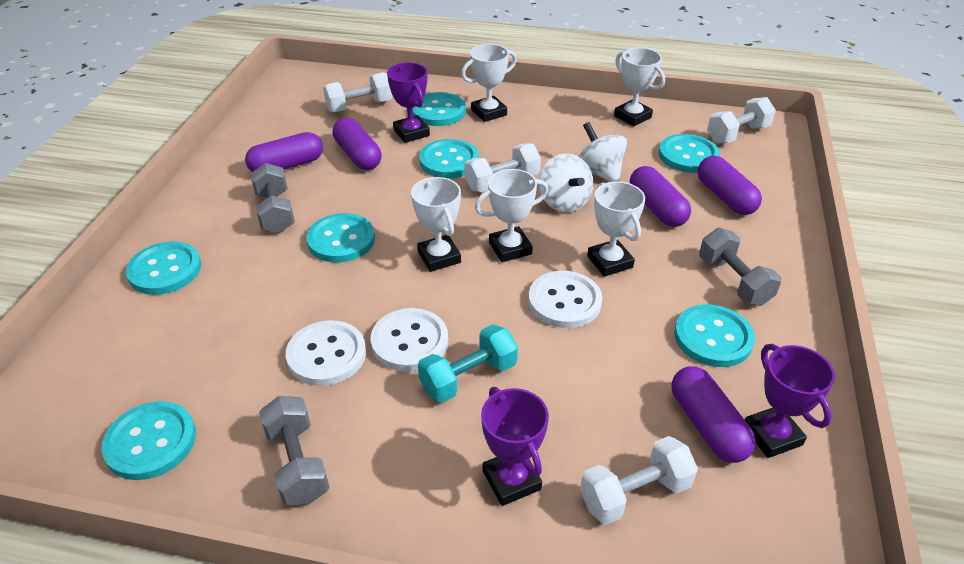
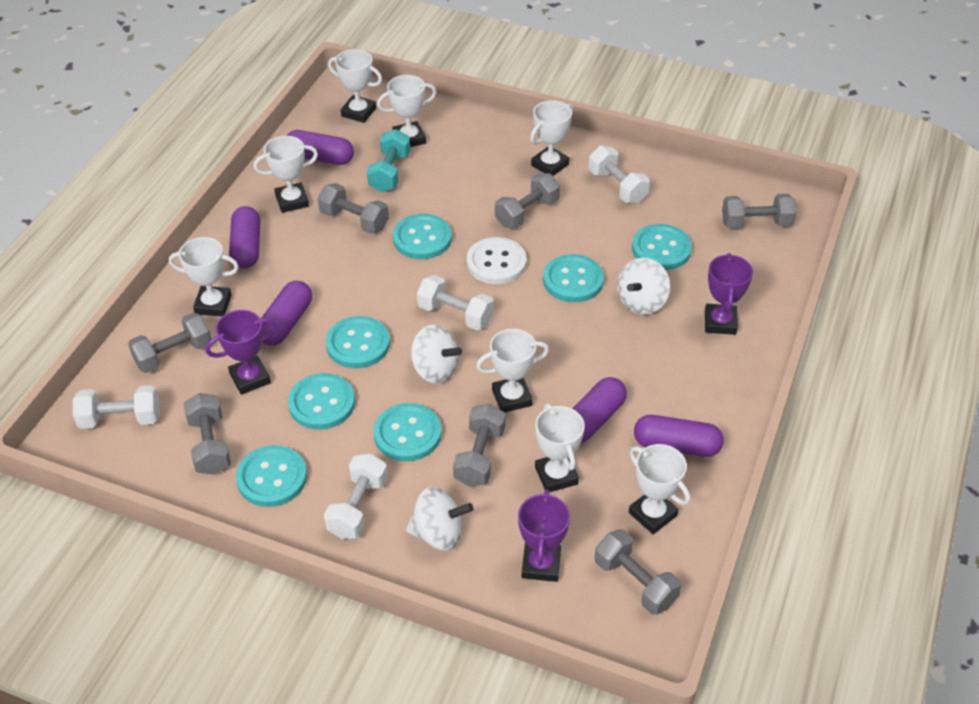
grey dumbbell: 3 -> 7
white button: 3 -> 1
white spinning top: 2 -> 3
white trophy: 5 -> 8

